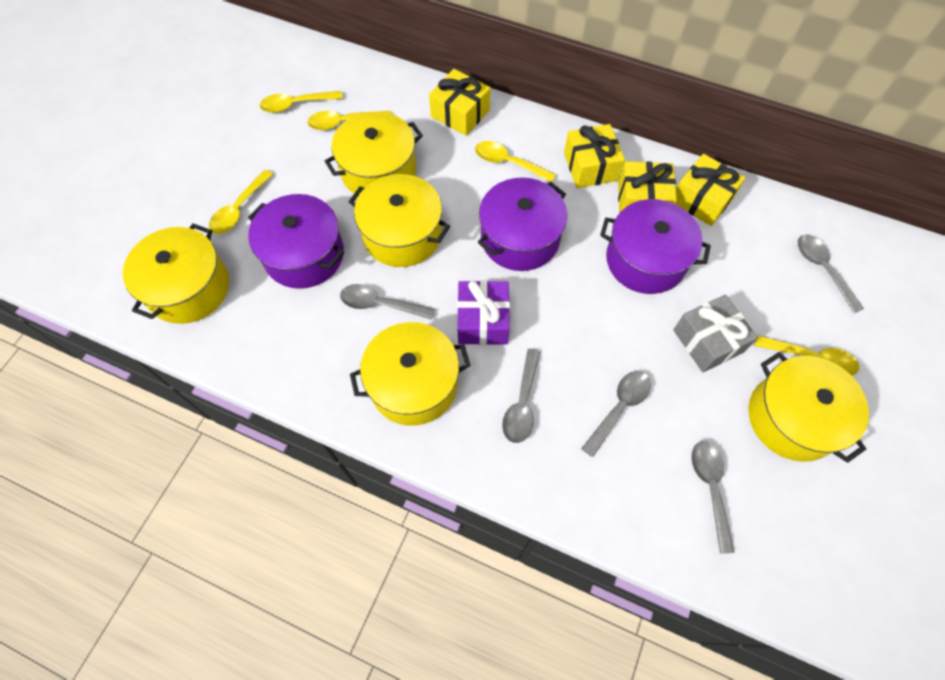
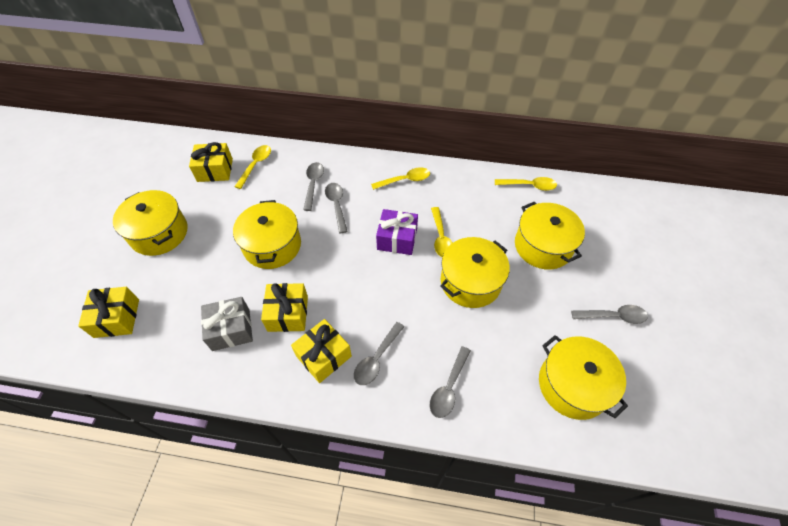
purple pot: 3 -> 0
yellow spoon: 5 -> 4

